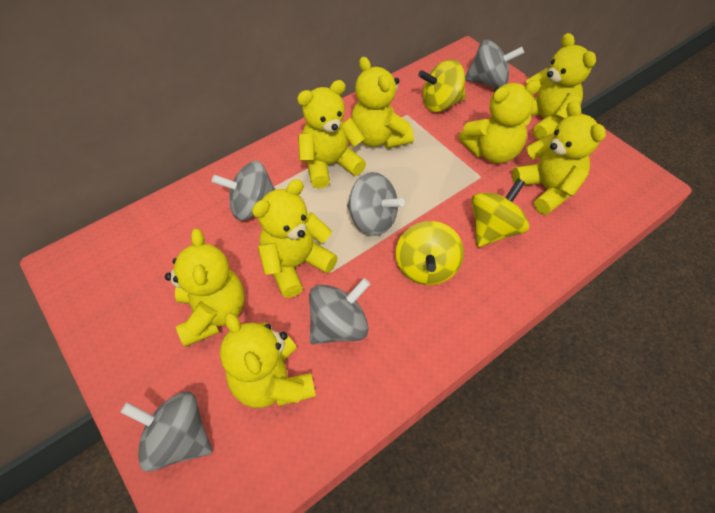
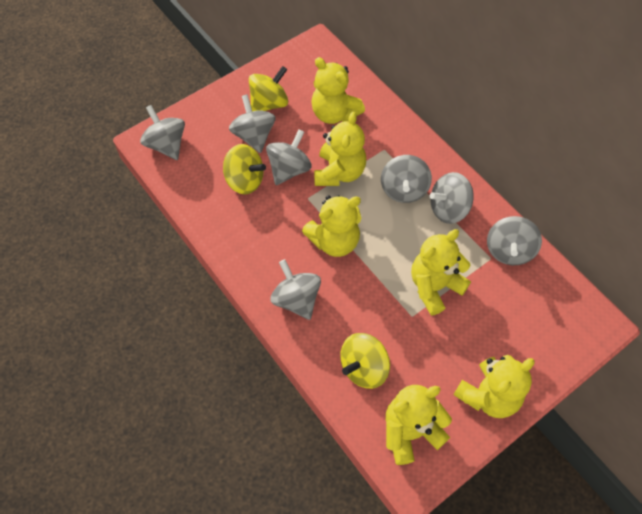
grey spinning top: 5 -> 7
yellow teddy bear: 8 -> 6

